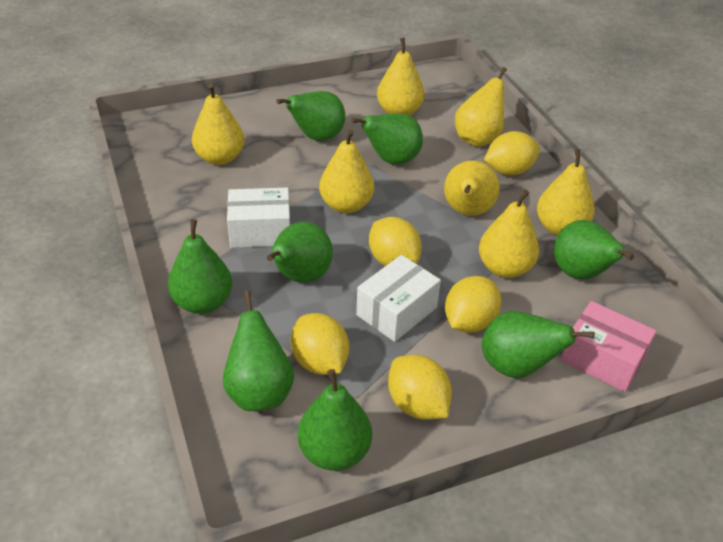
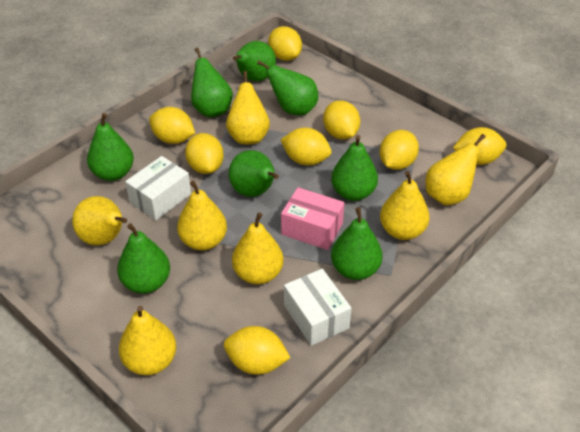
yellow lemon: 5 -> 8

